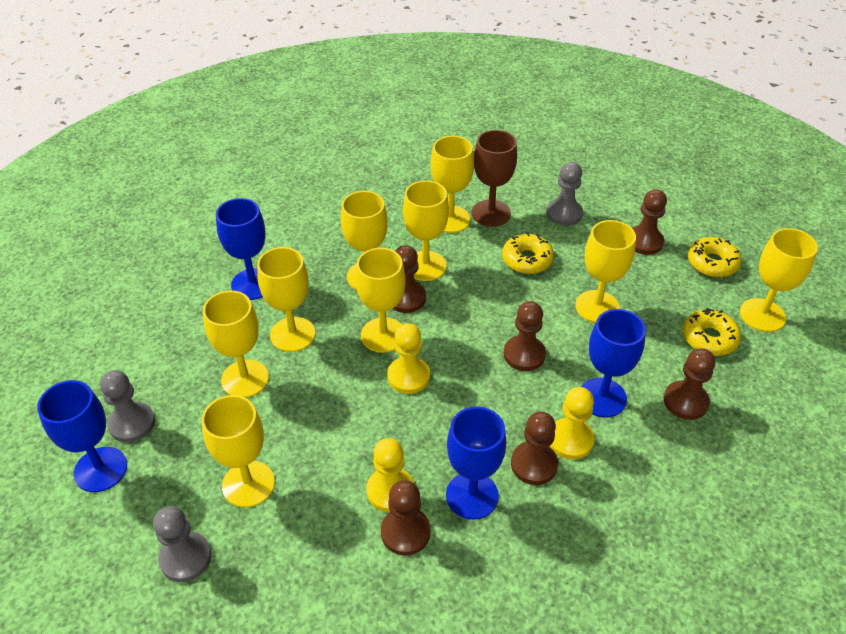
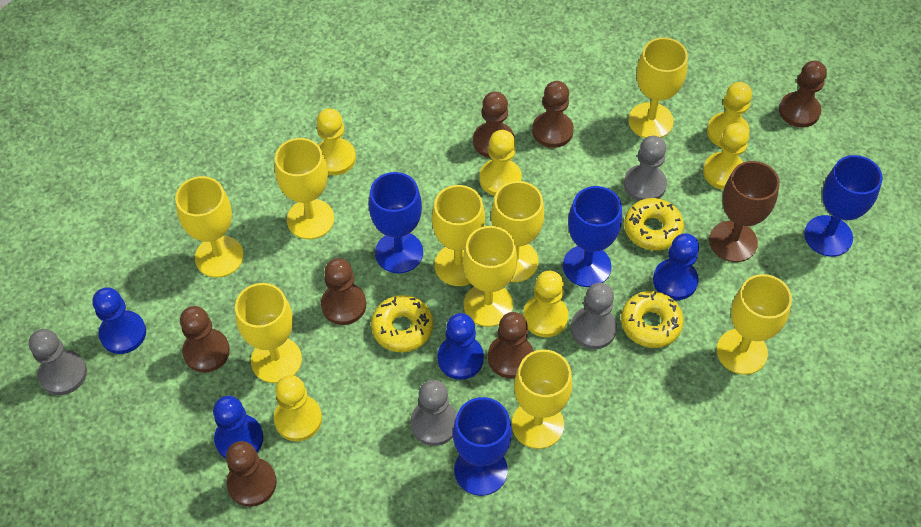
blue pawn: 0 -> 4
brown pawn: 6 -> 7
grey pawn: 3 -> 4
yellow pawn: 3 -> 6

